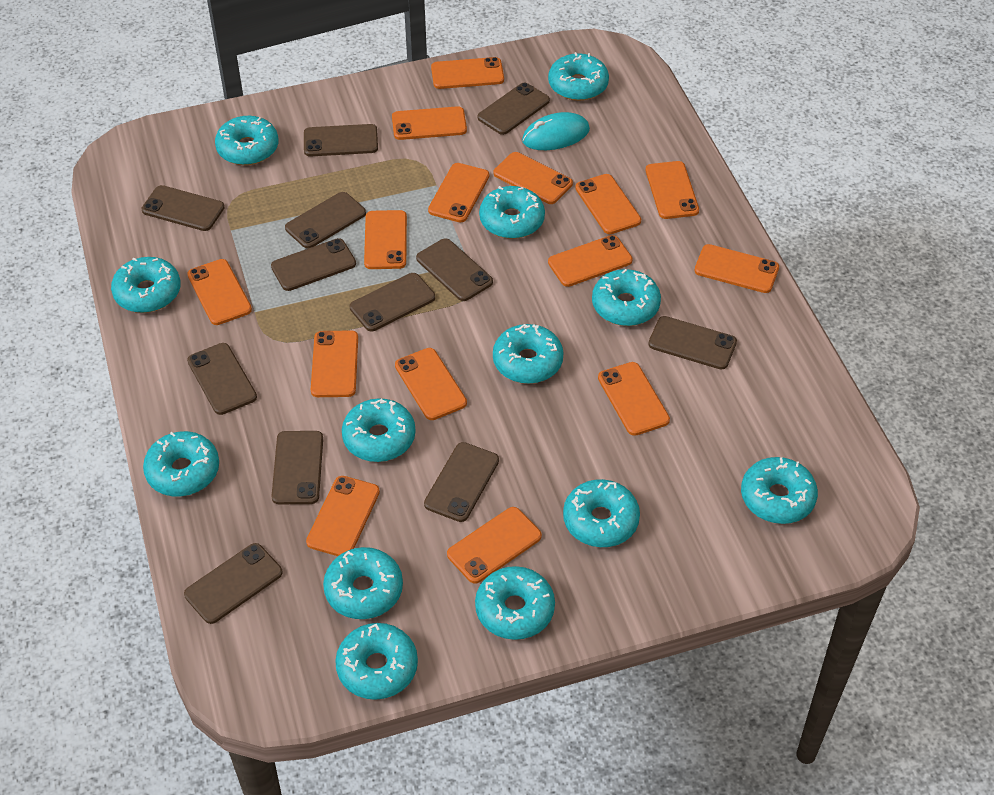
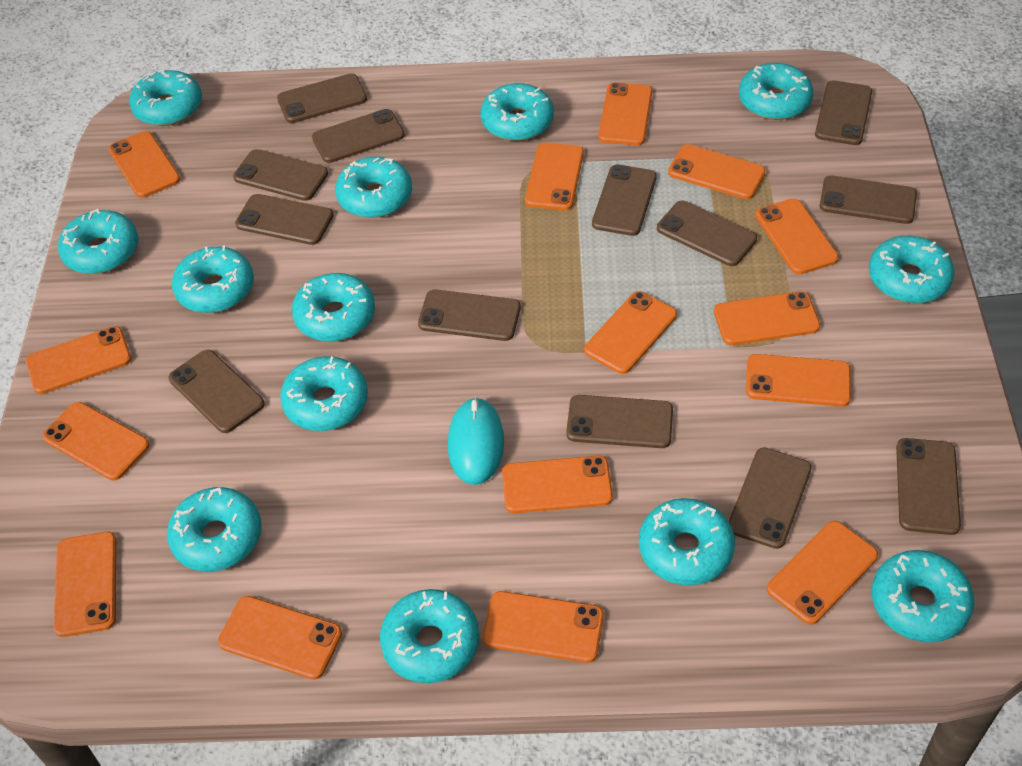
brown phone: 12 -> 13

